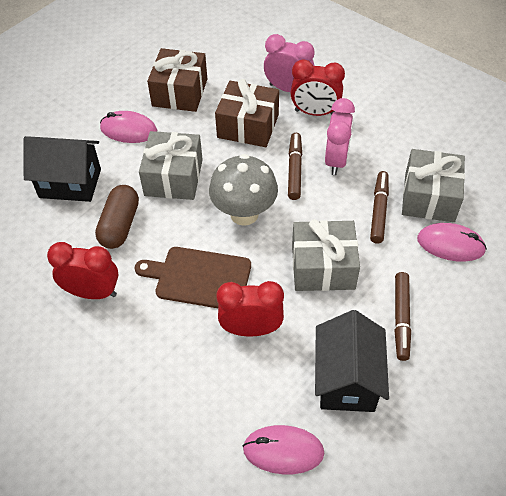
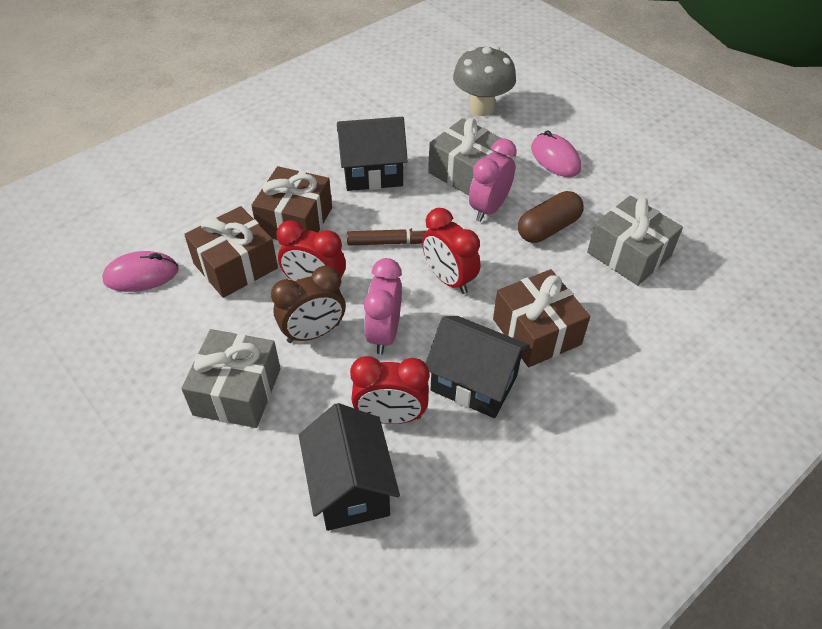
black house: 2 -> 3
brown clock: 0 -> 1
brown cutting board: 1 -> 0
brown gift: 2 -> 3
brown marker: 3 -> 1
pink mouse: 3 -> 2

